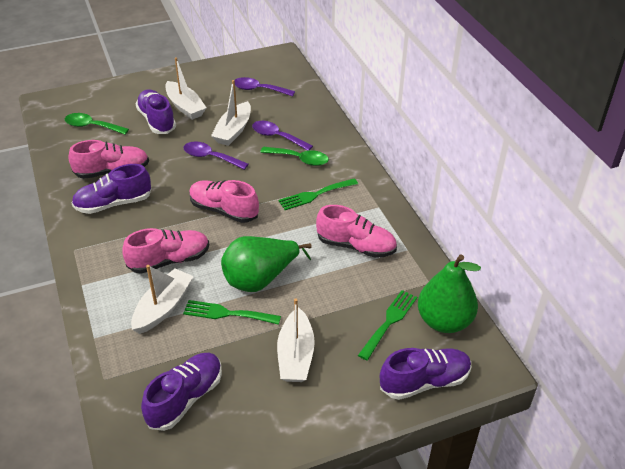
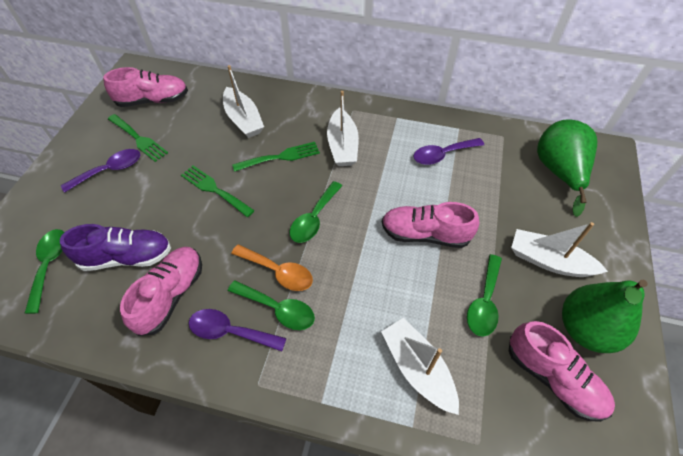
green spoon: 2 -> 4
orange spoon: 0 -> 1
purple shoe: 4 -> 1

